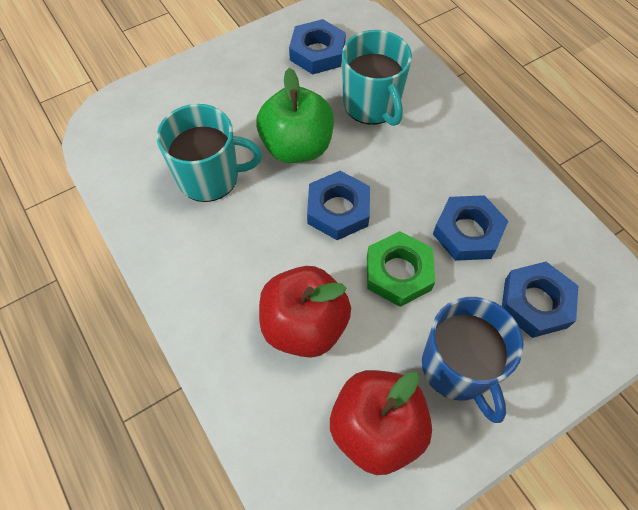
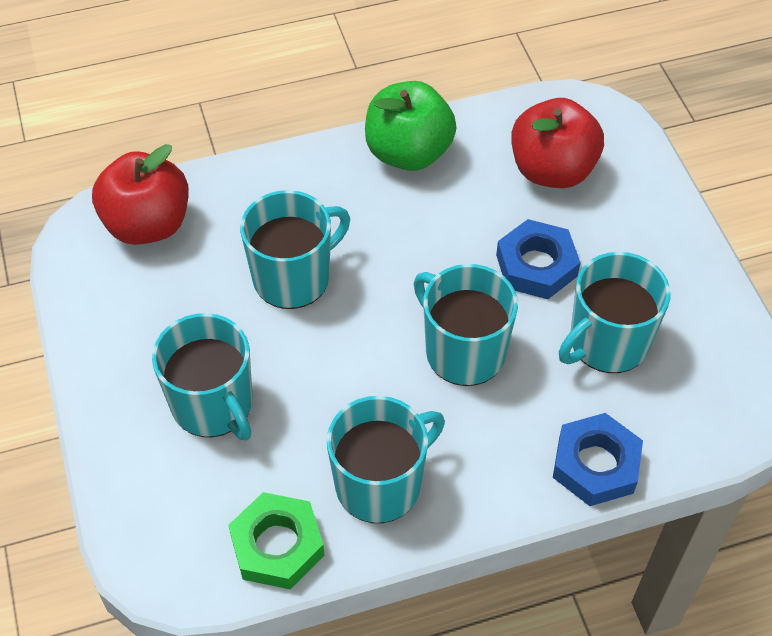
blue mug: 1 -> 0
blue nut: 4 -> 2
turquoise mug: 2 -> 5

